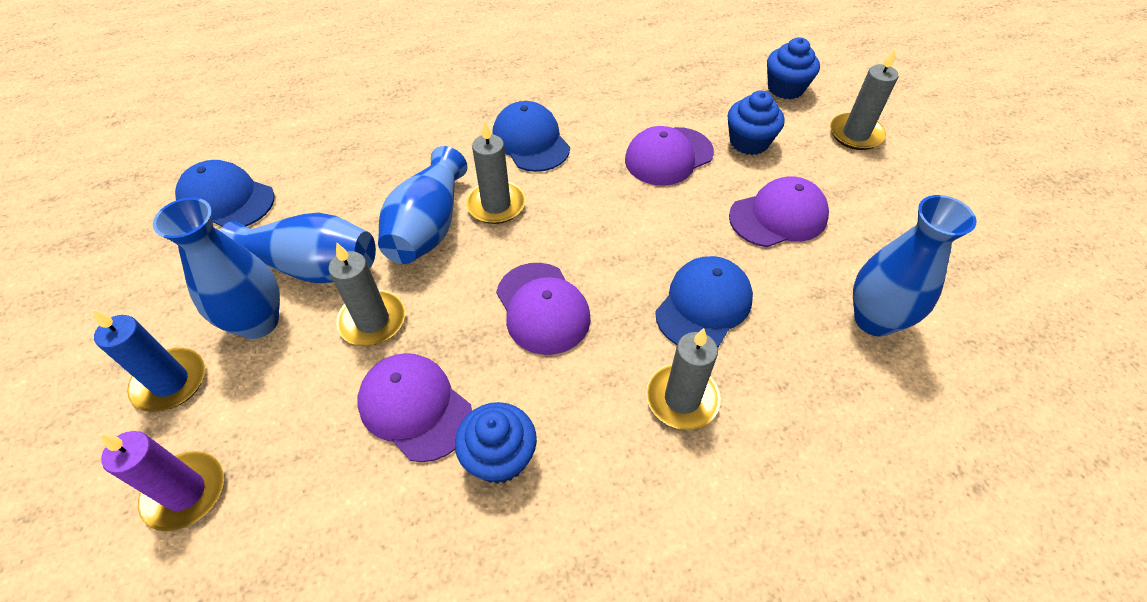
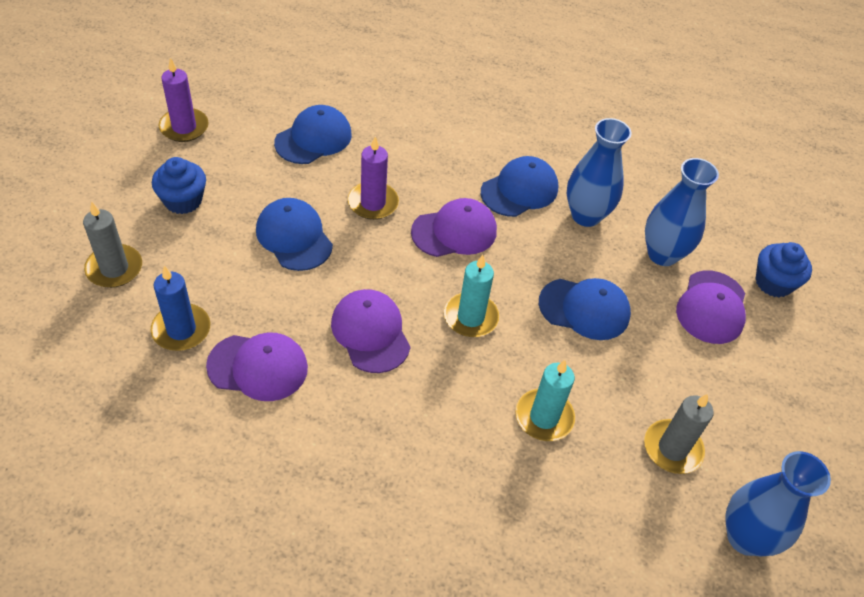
blue cap: 3 -> 4
blue cupcake: 3 -> 2
blue vase: 4 -> 3
grey candle: 4 -> 2
purple candle: 1 -> 2
turquoise candle: 0 -> 2

